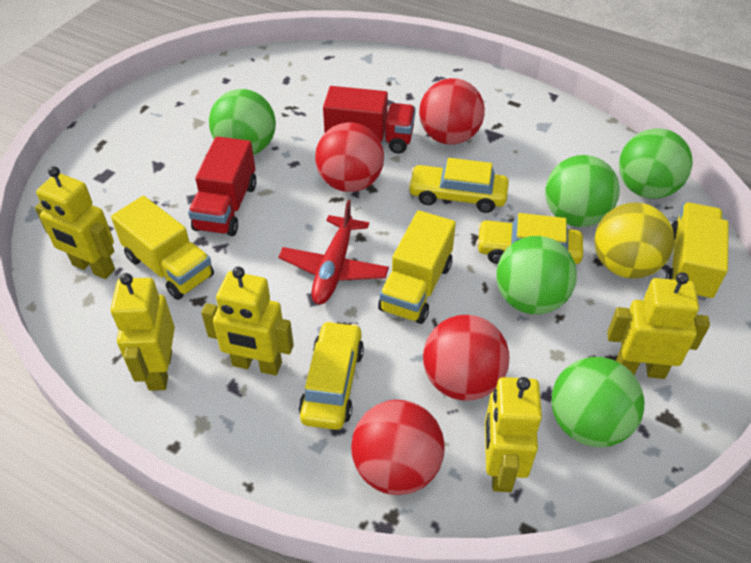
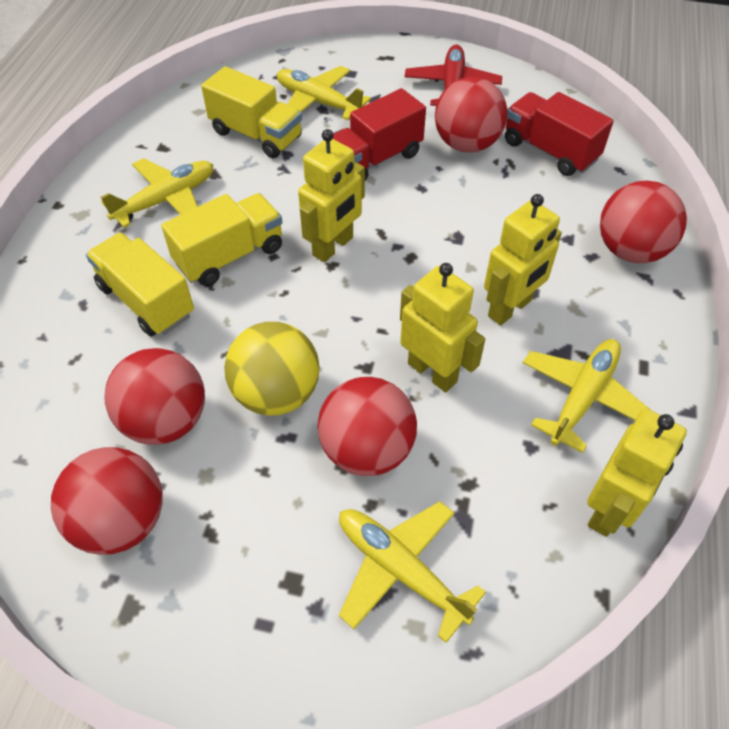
green ball: 5 -> 0
red ball: 4 -> 5
yellow car: 3 -> 0
yellow plane: 0 -> 4
yellow robot: 5 -> 4

